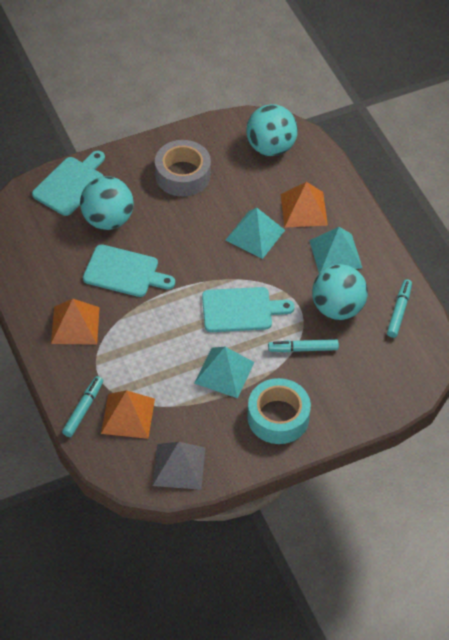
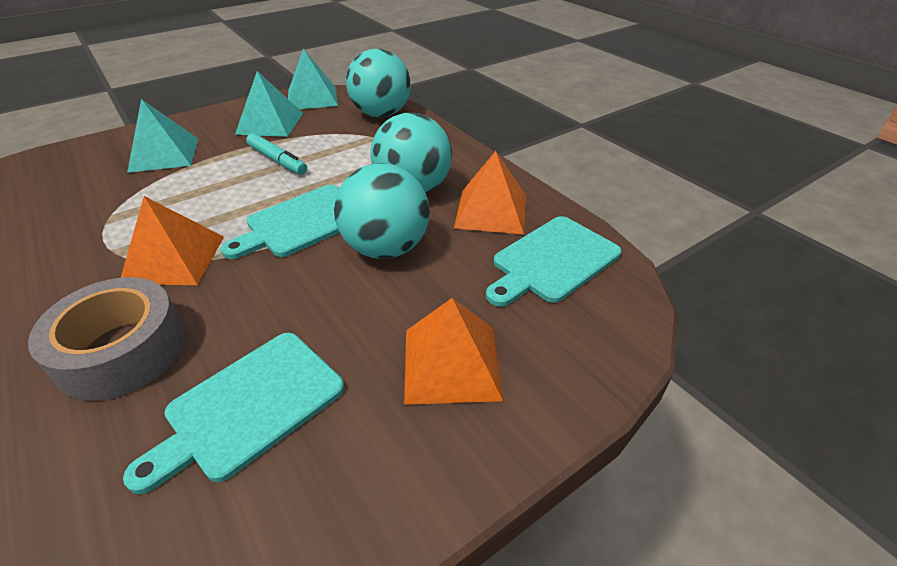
grey pyramid: 1 -> 0
turquoise marker: 3 -> 1
turquoise tape: 1 -> 0

